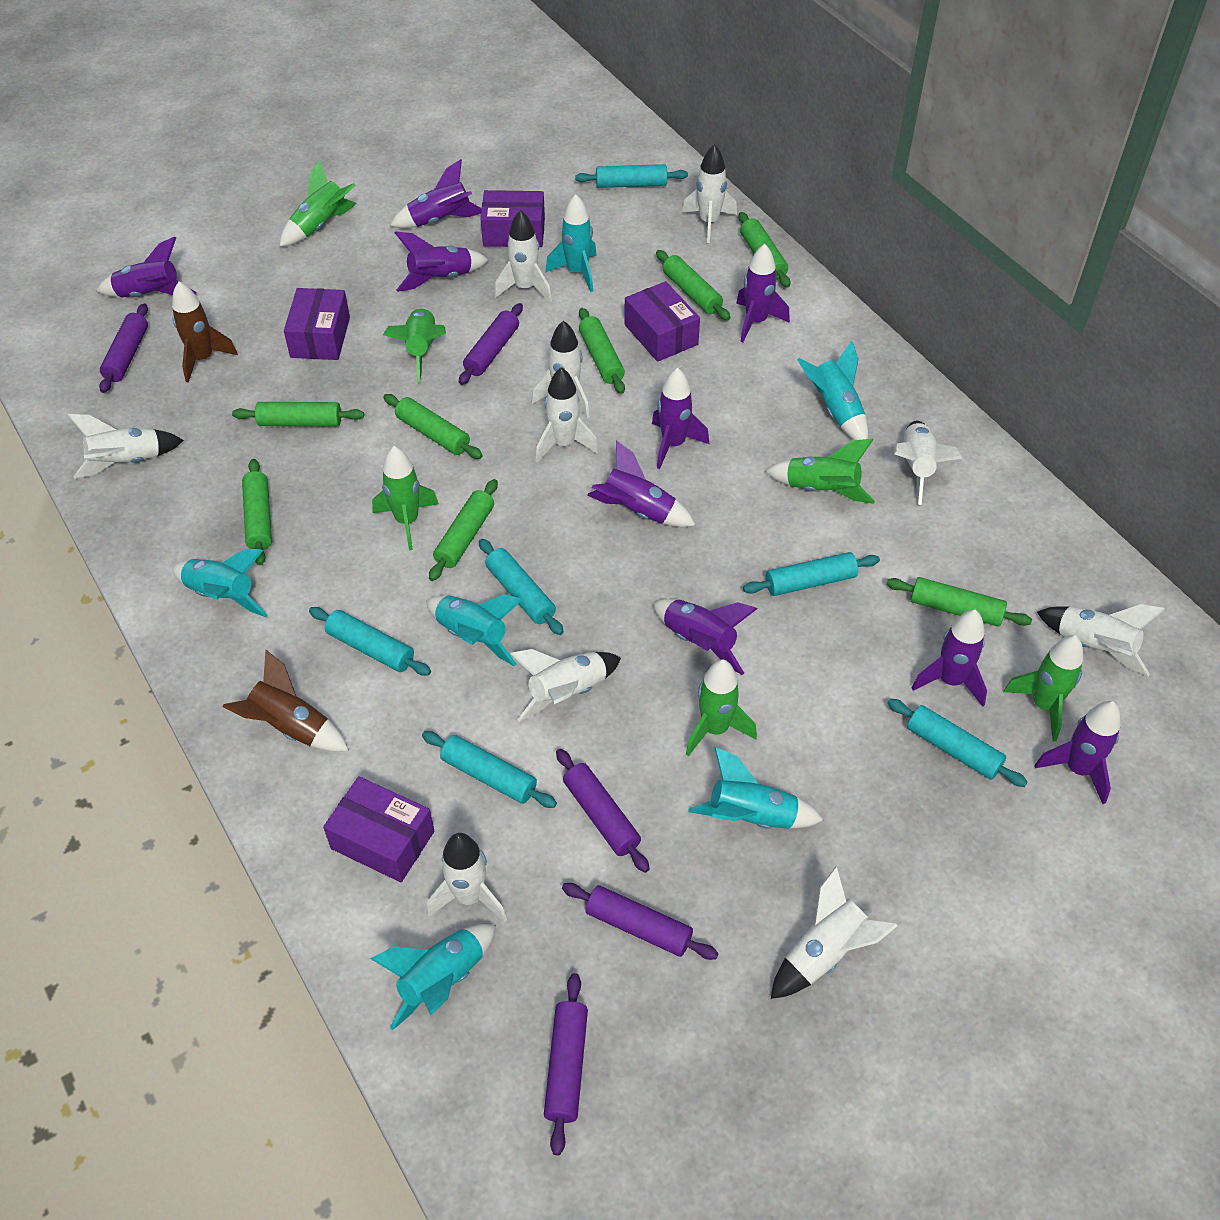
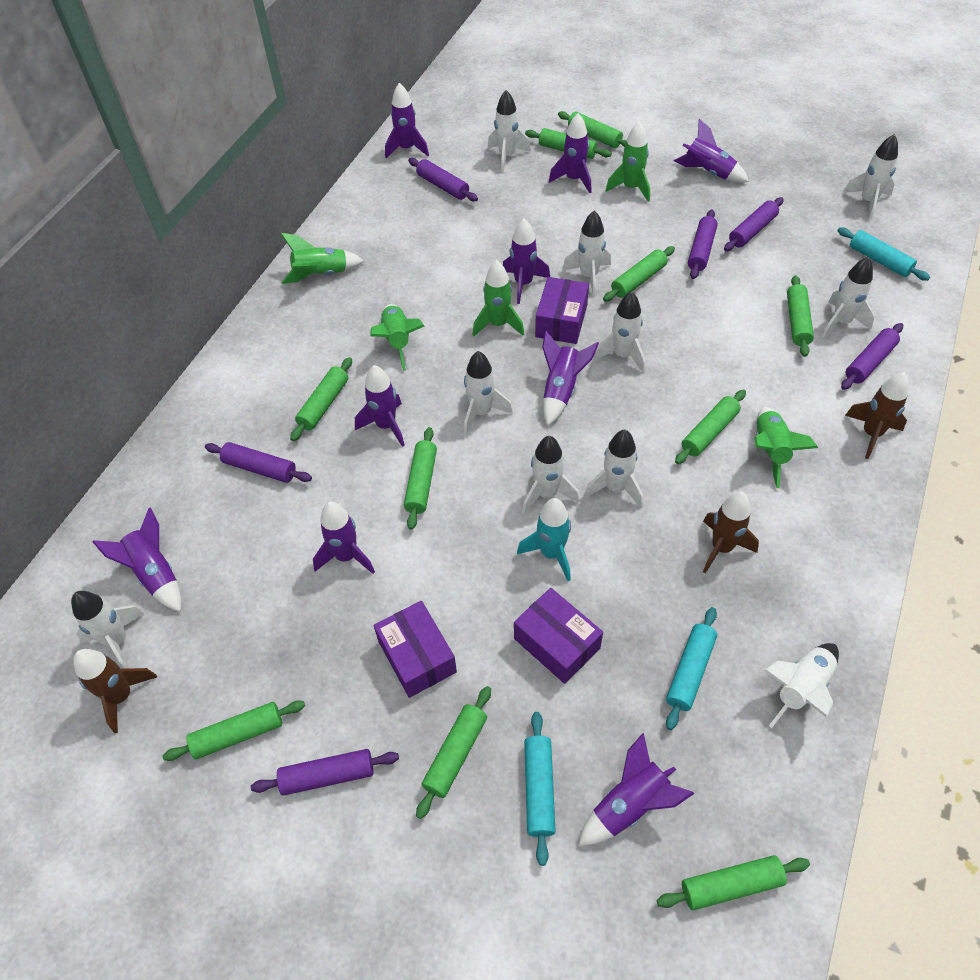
brown rocket: 2 -> 3
green rocket: 6 -> 5
green rolling pin: 8 -> 10
purple box: 4 -> 3
purple rolling pin: 5 -> 6
turquoise rocket: 6 -> 1
turquoise rolling pin: 6 -> 3

